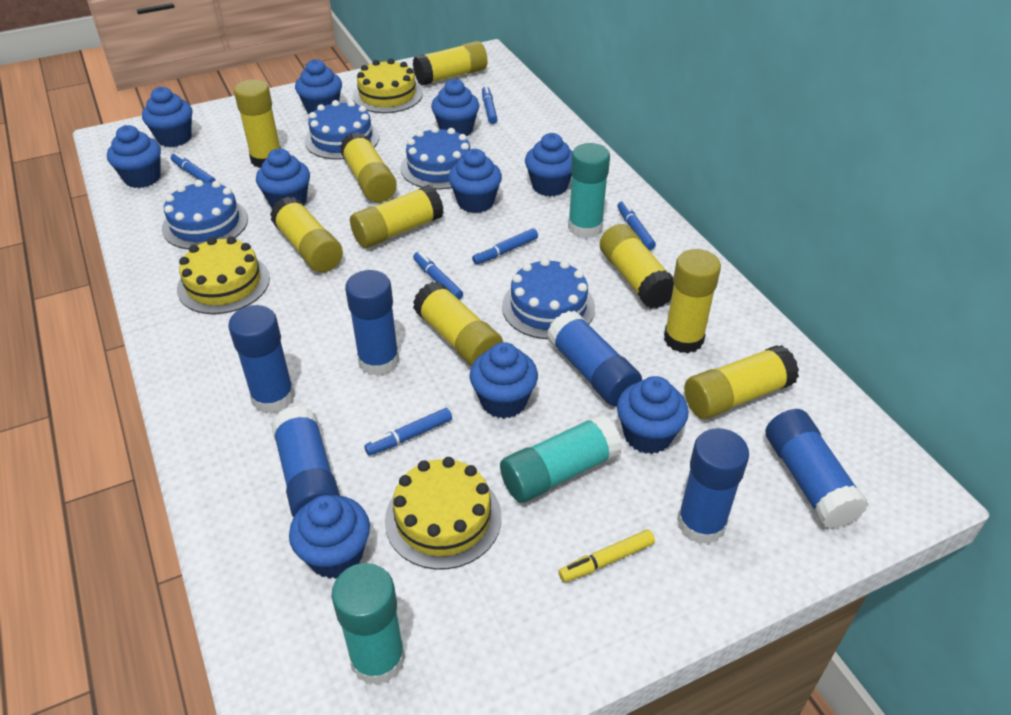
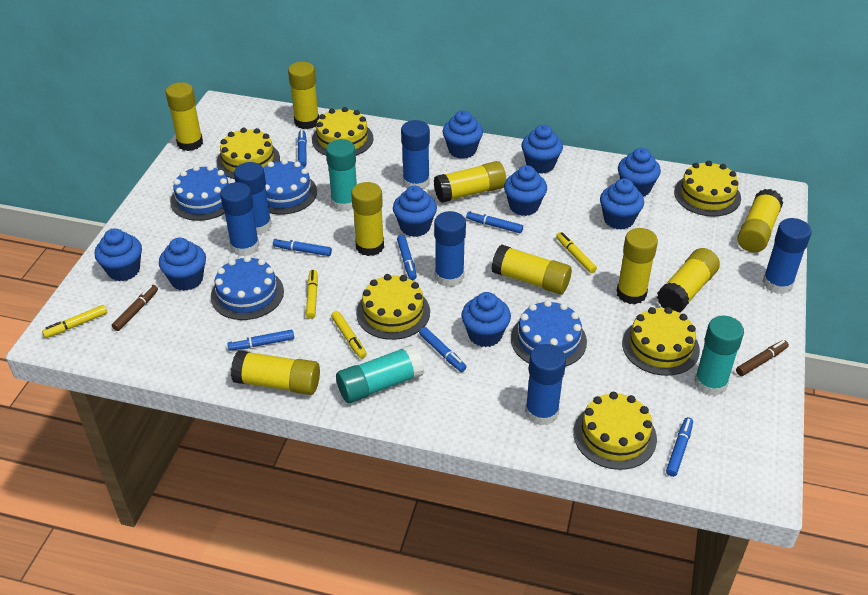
blue cupcake: 10 -> 9
blue marker: 6 -> 7
brown marker: 0 -> 2
yellow cake: 3 -> 6
yellow marker: 1 -> 4

